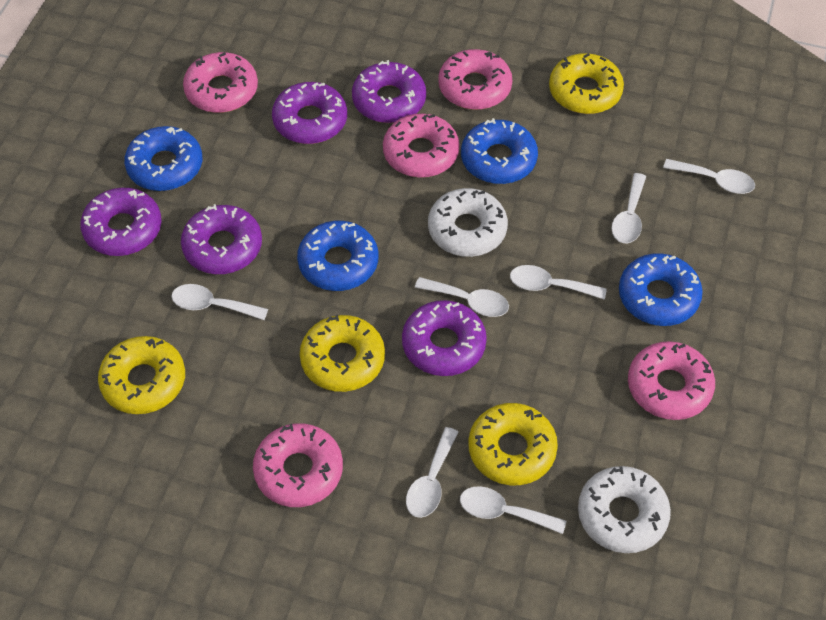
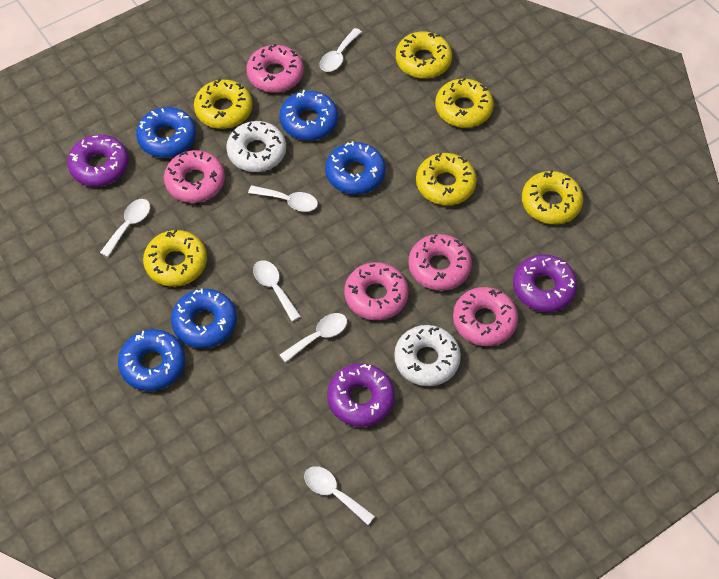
blue donut: 4 -> 5
purple donut: 5 -> 3
white spoon: 7 -> 6
yellow donut: 4 -> 6

